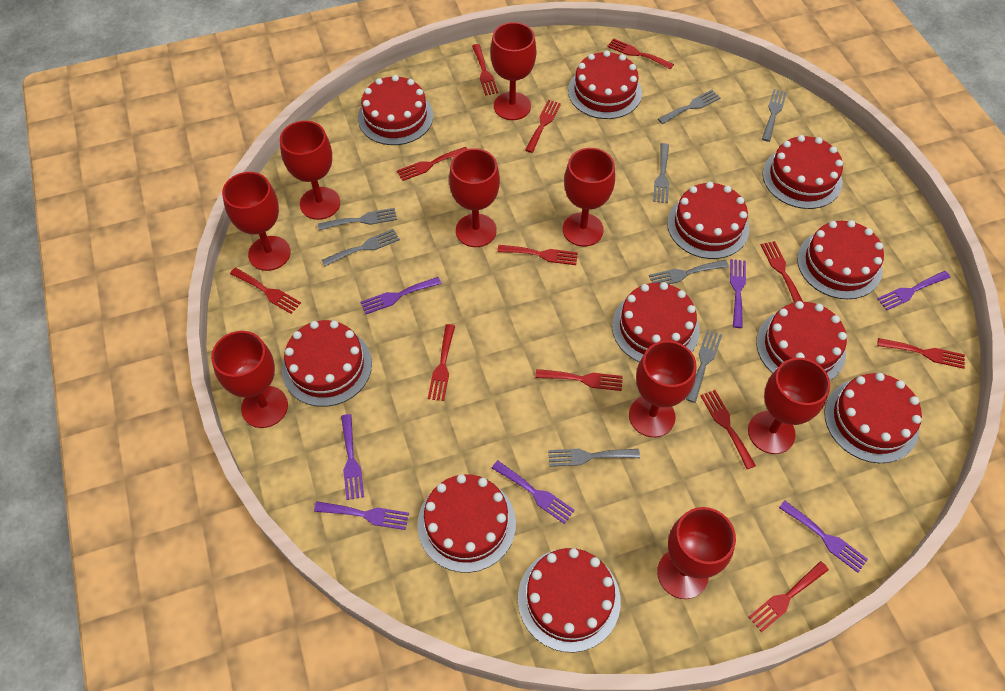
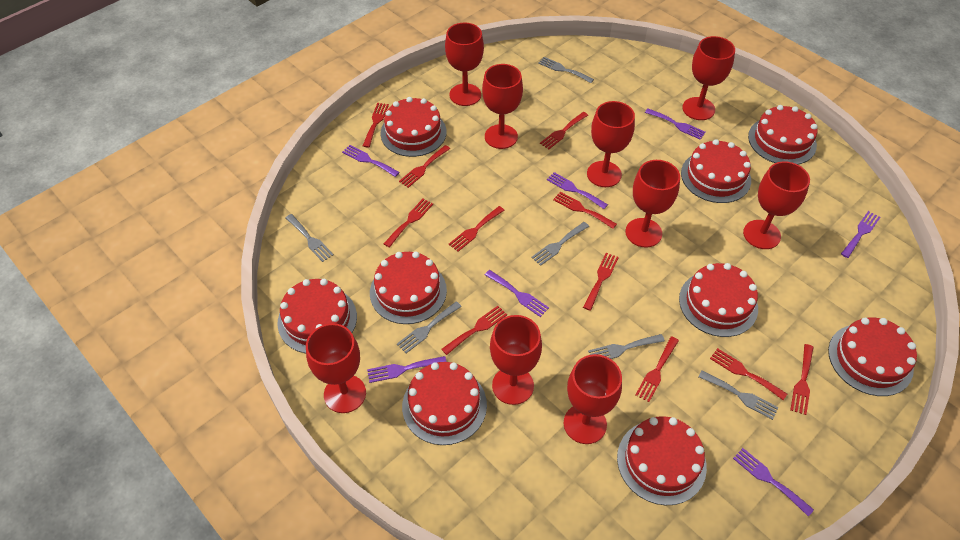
grey fork: 8 -> 6
red cake: 11 -> 9
red fork: 12 -> 11

